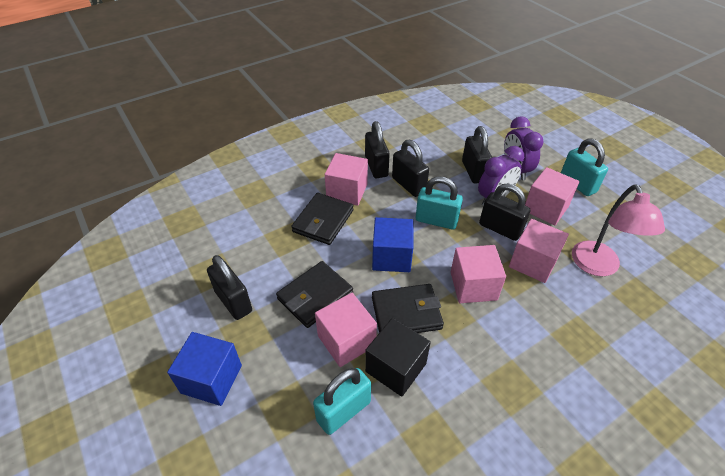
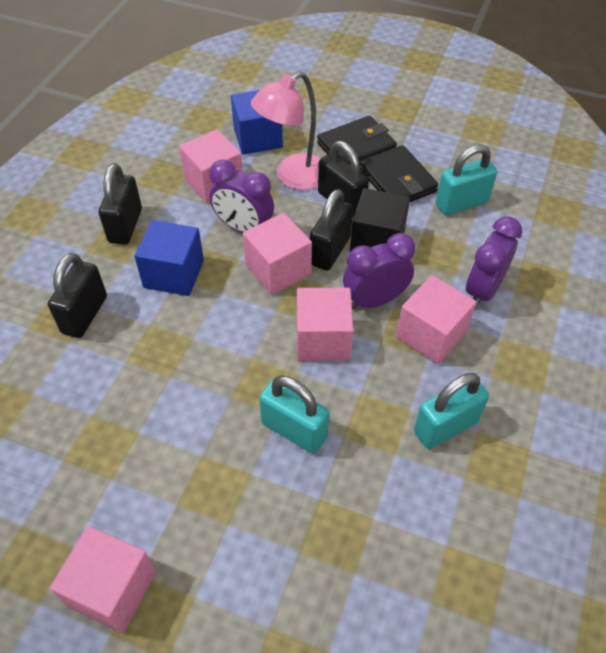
black padlock: 5 -> 4
black wallet: 3 -> 2
purple clock: 2 -> 3

